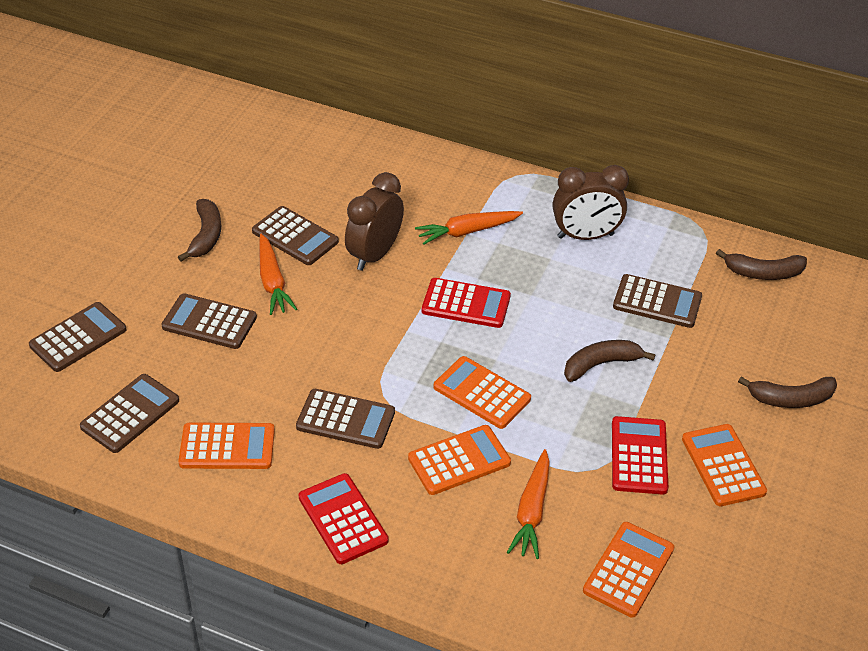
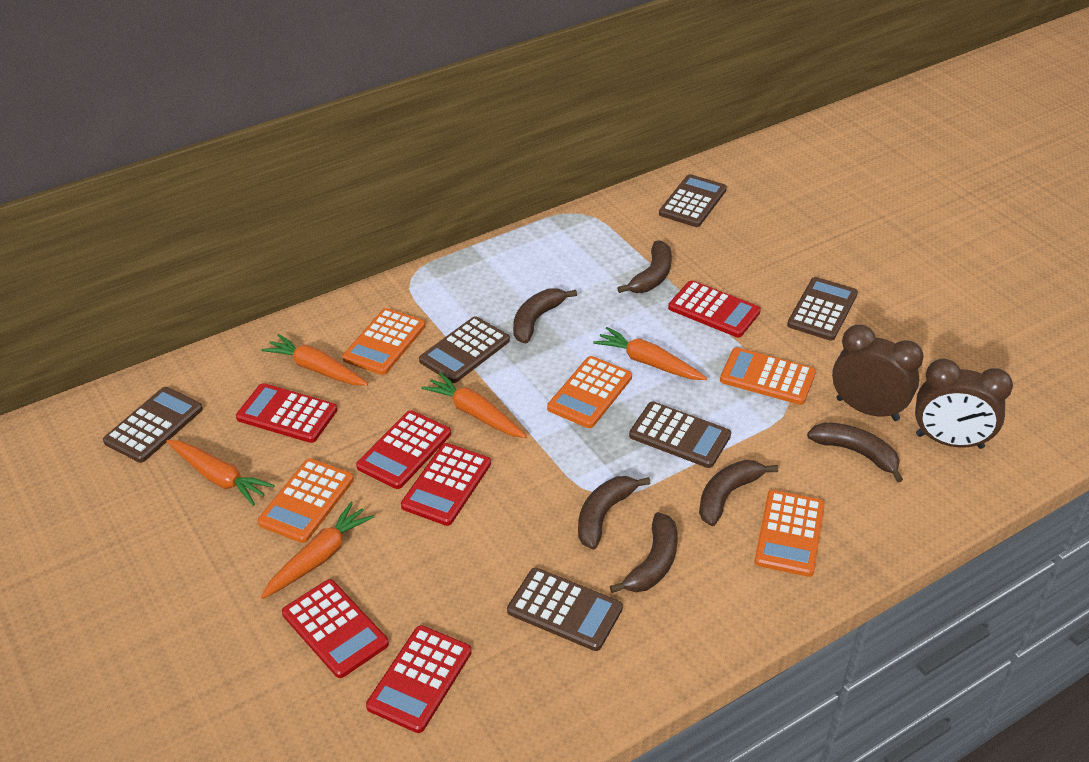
brown banana: 4 -> 6
orange carrot: 3 -> 5
red calculator: 3 -> 6

